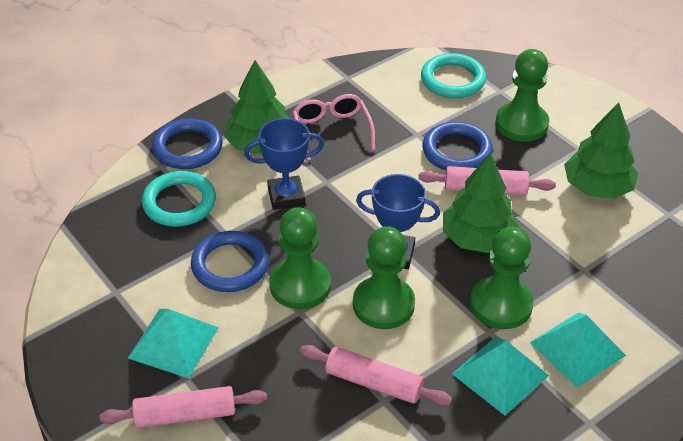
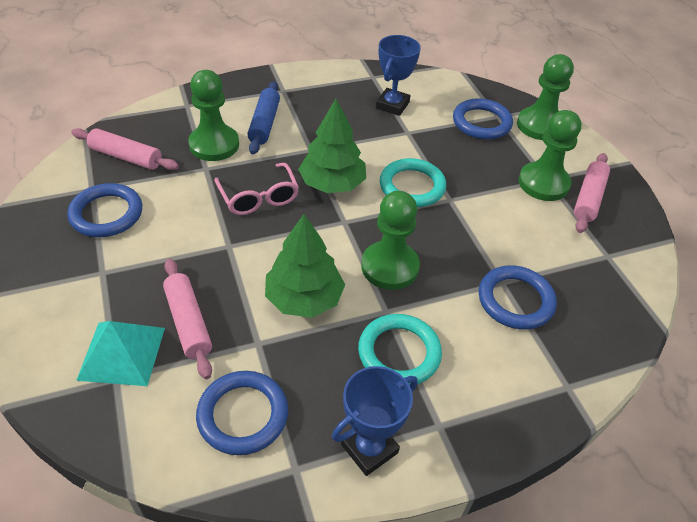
blue ring: 3 -> 4
blue rolling pin: 0 -> 1
green tree: 3 -> 2
turquoise pyramid: 3 -> 1

